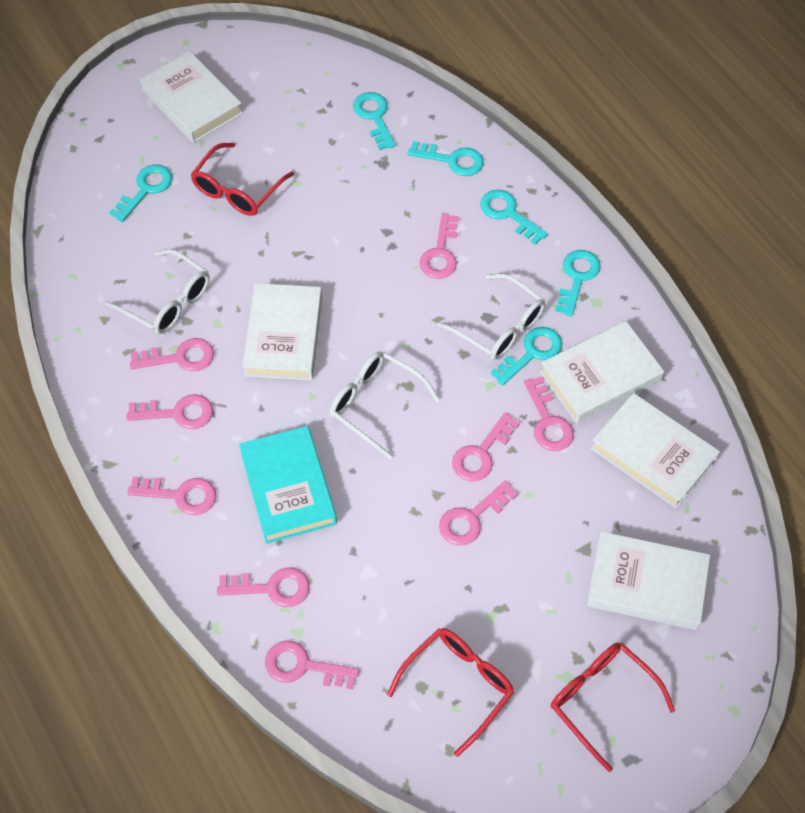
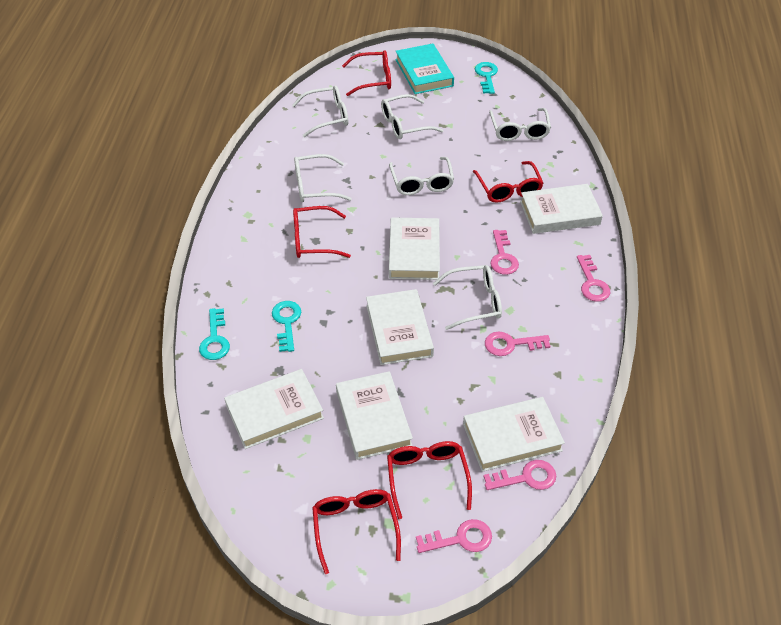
pink key: 9 -> 5
red glasses: 3 -> 5
turquoise key: 6 -> 3
white book: 5 -> 6
white glasses: 3 -> 6

